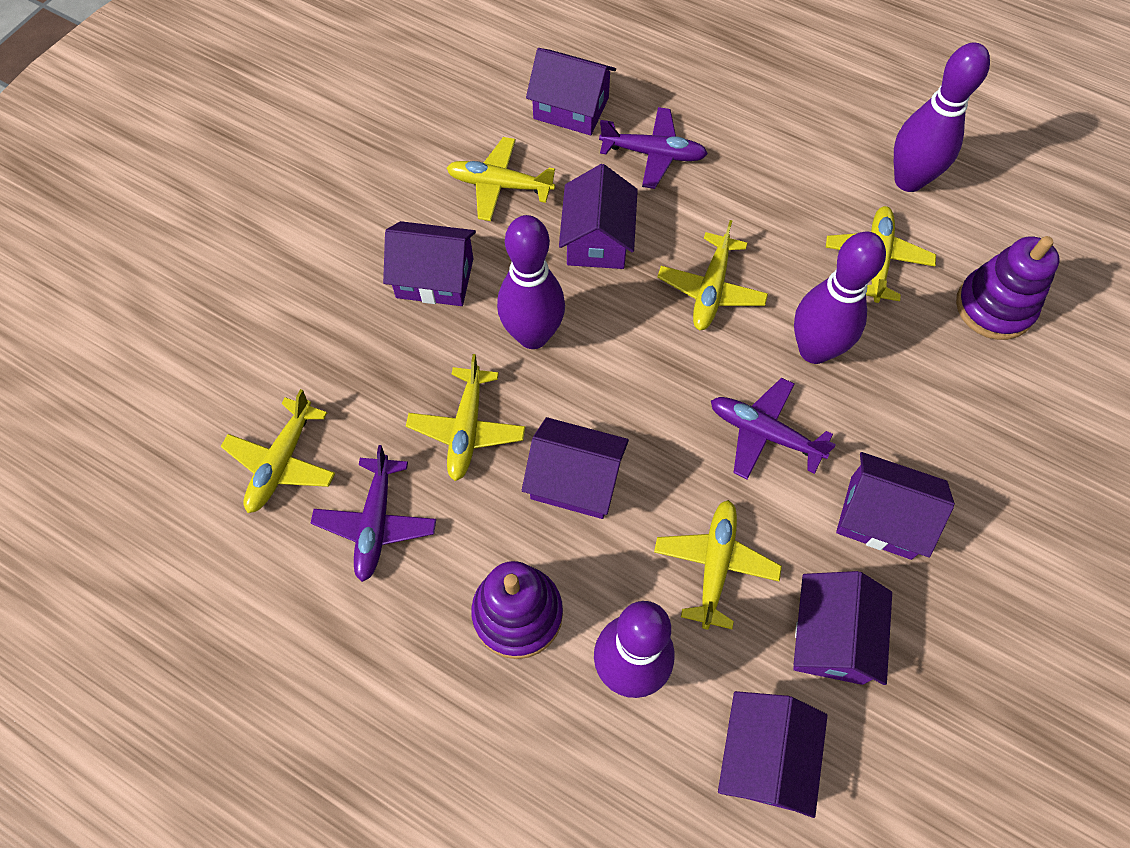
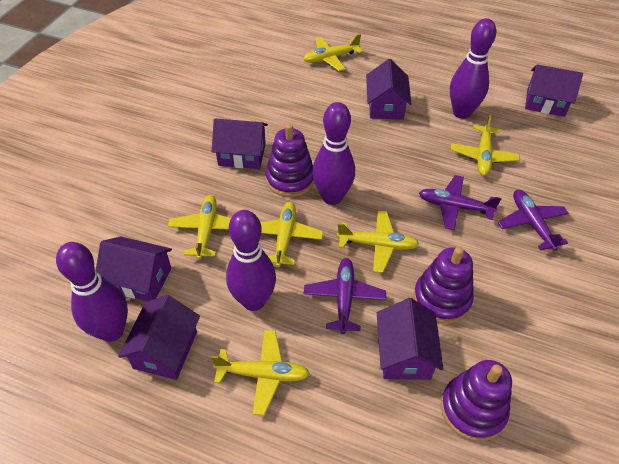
purple house: 7 -> 6
purple stacking toy: 2 -> 3

